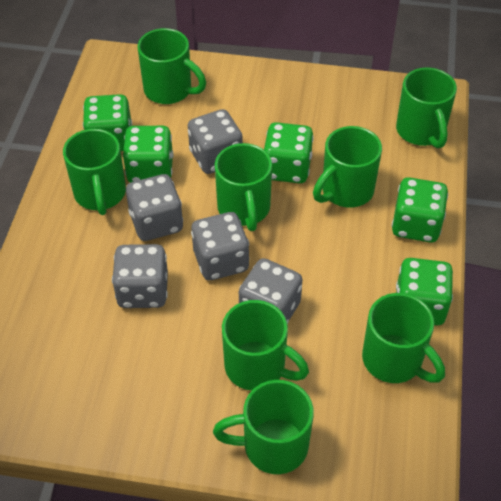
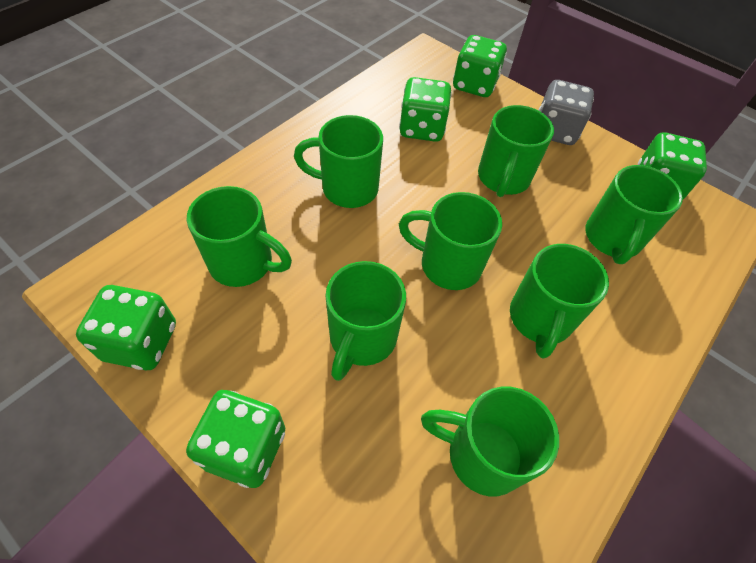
grey dice: 5 -> 1

